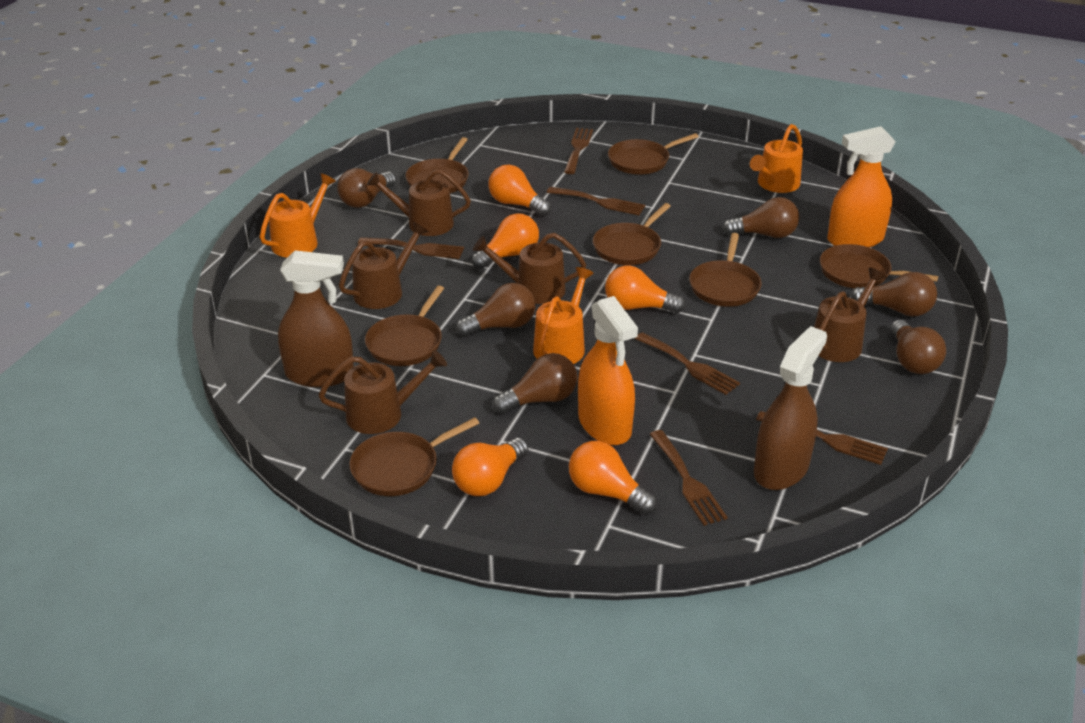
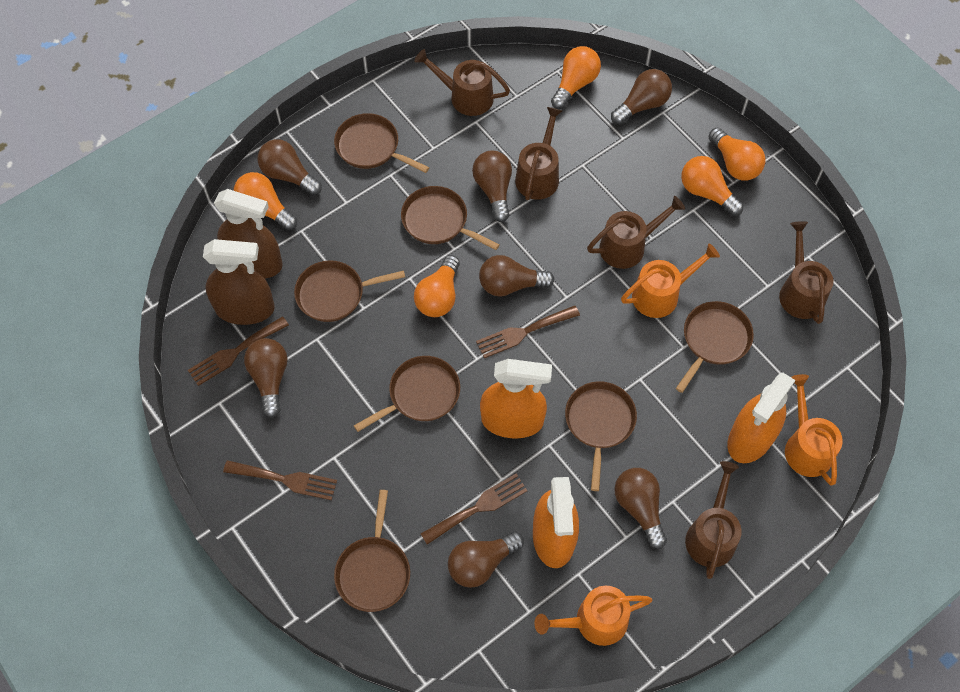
brown fork: 6 -> 4
brown light bulb: 6 -> 7
orange spray bottle: 2 -> 3

